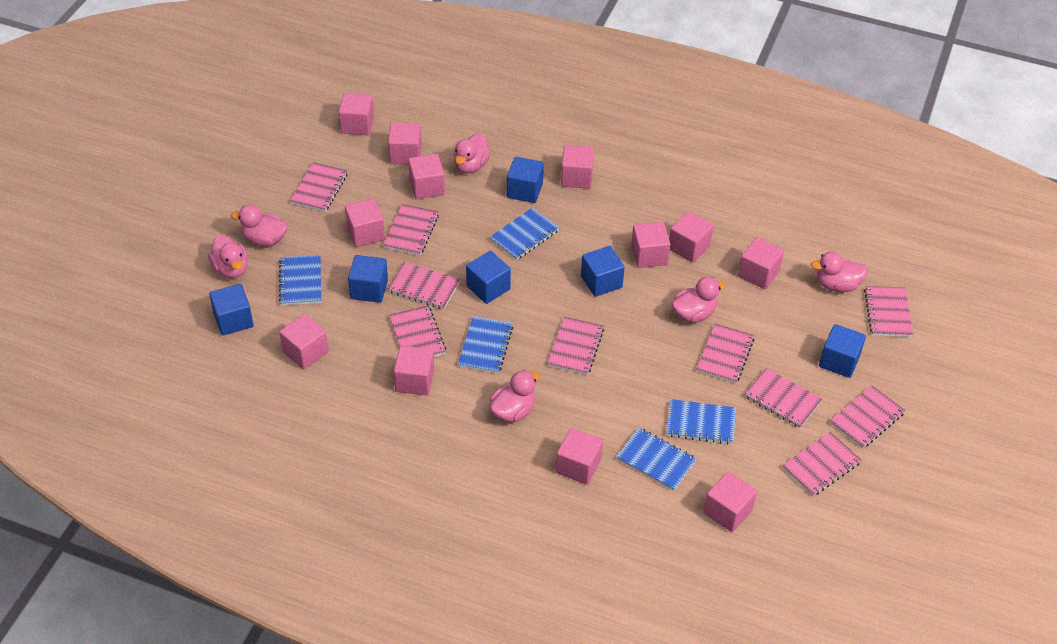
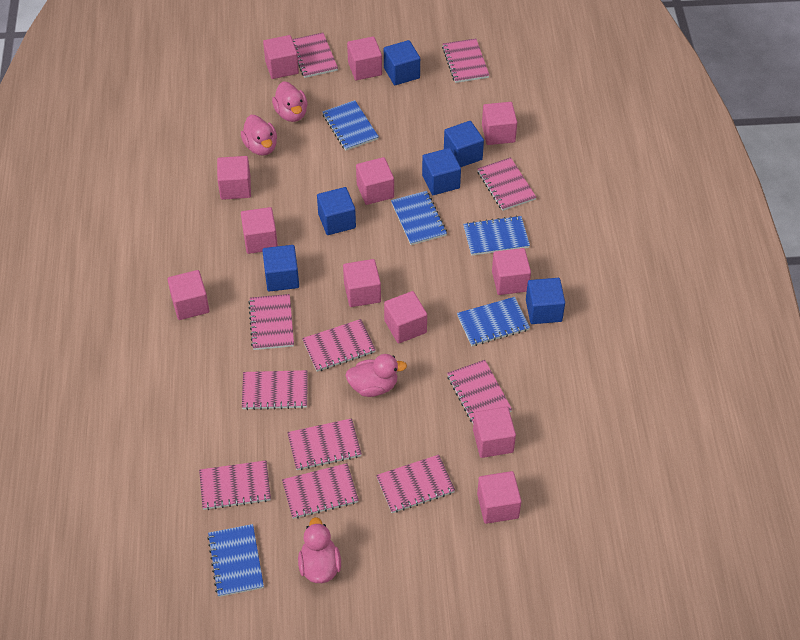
pink duck: 6 -> 4
pink notebook: 10 -> 11

